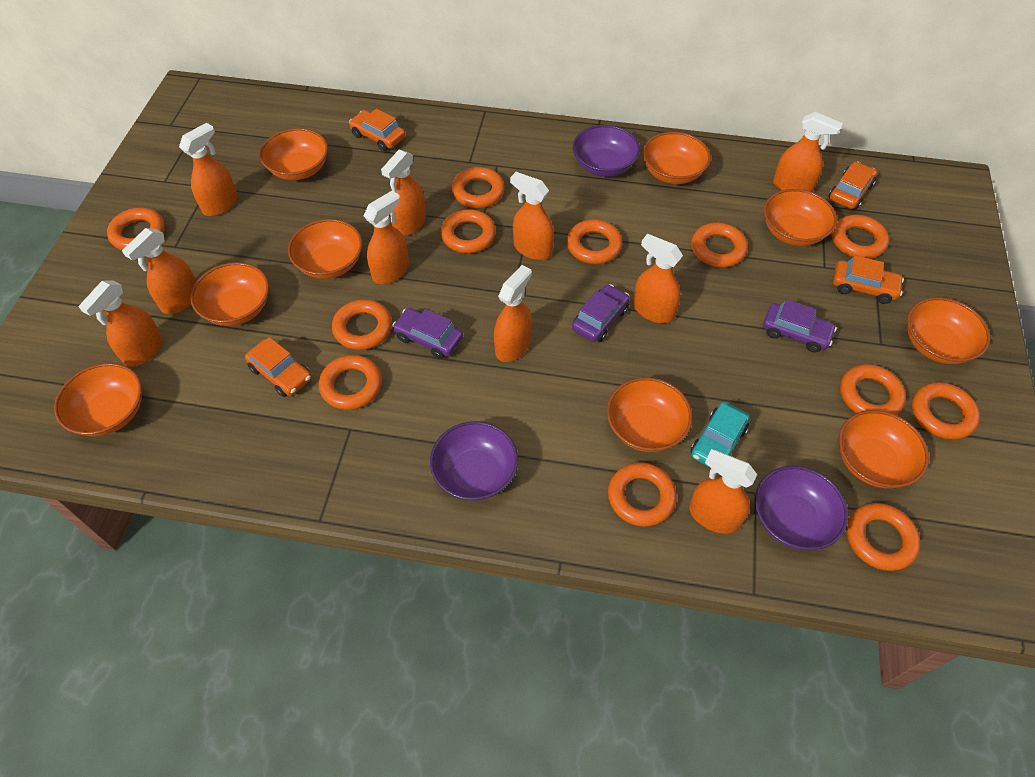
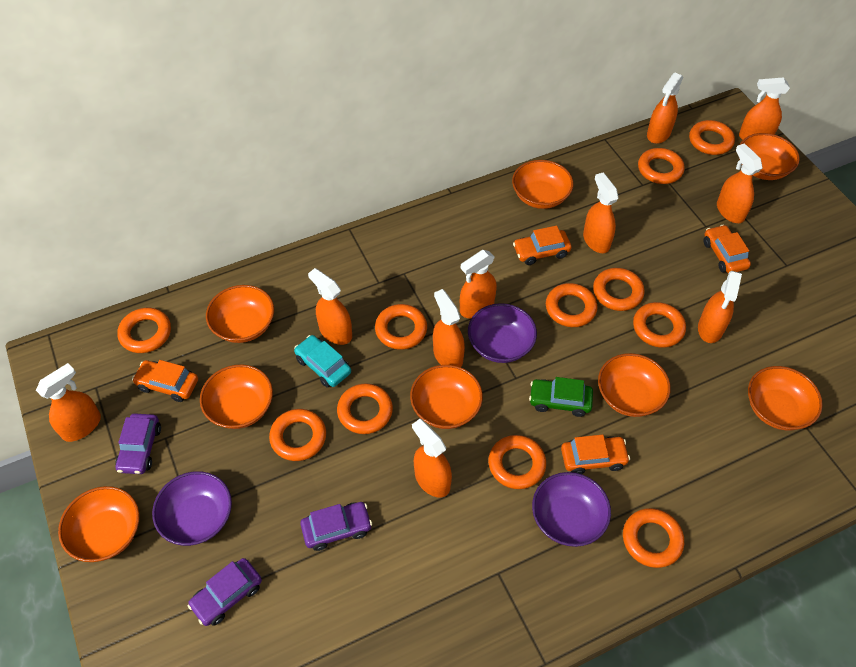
green car: 0 -> 1
orange bowl: 9 -> 8
orange ring: 12 -> 11

